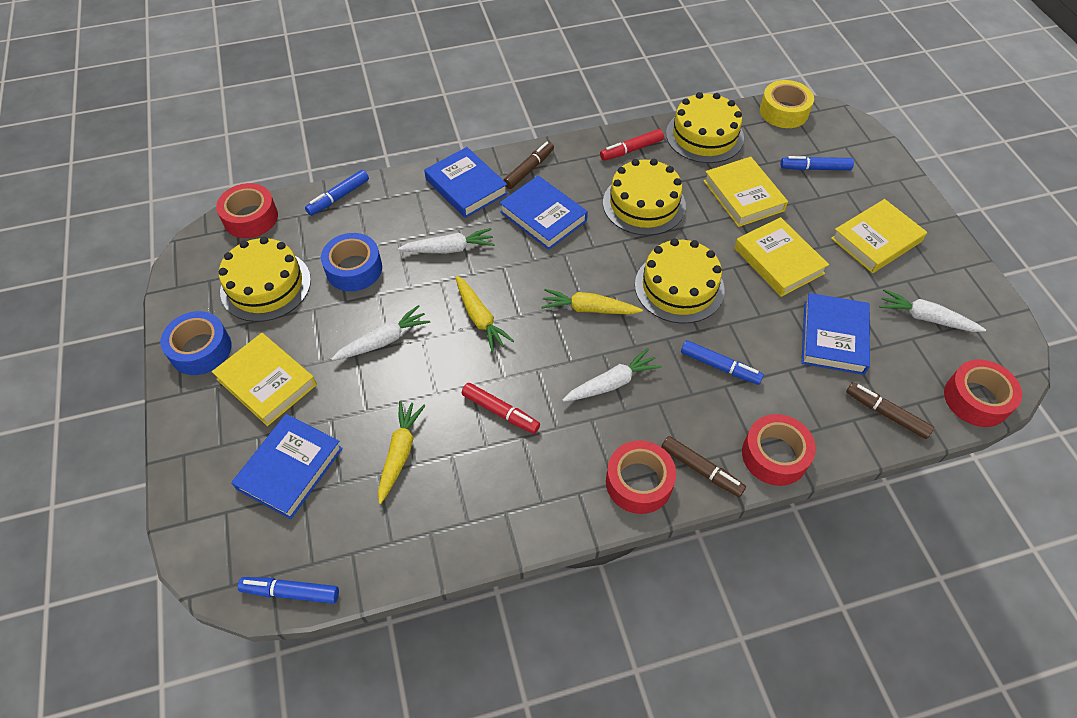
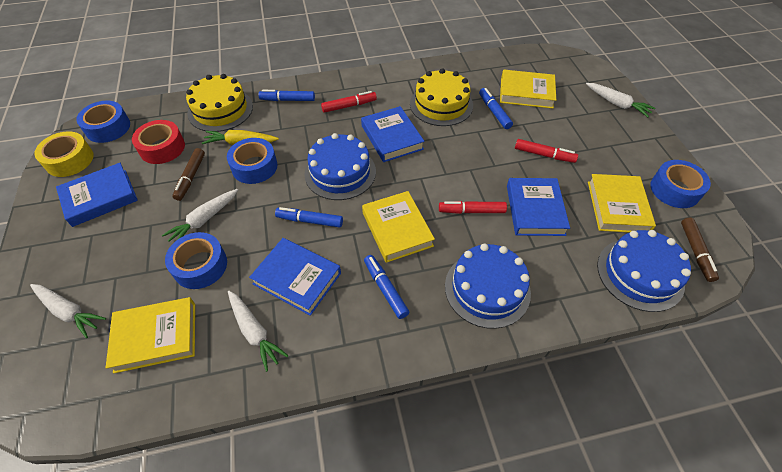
blue cake: 0 -> 3
blue tape: 2 -> 4
brown marker: 3 -> 2
red marker: 2 -> 3
red tape: 4 -> 1
yellow cake: 4 -> 2
yellow carrot: 3 -> 1

